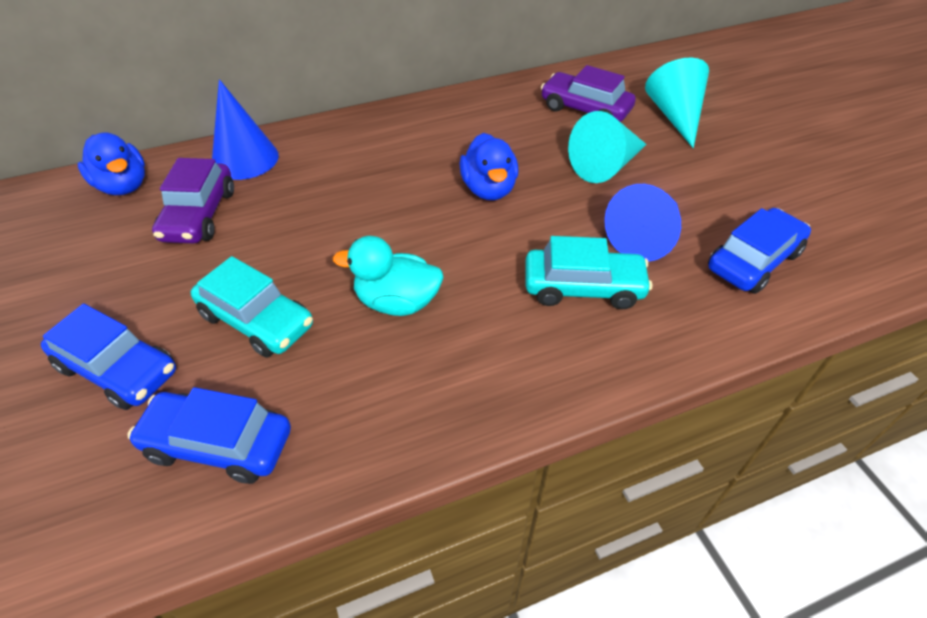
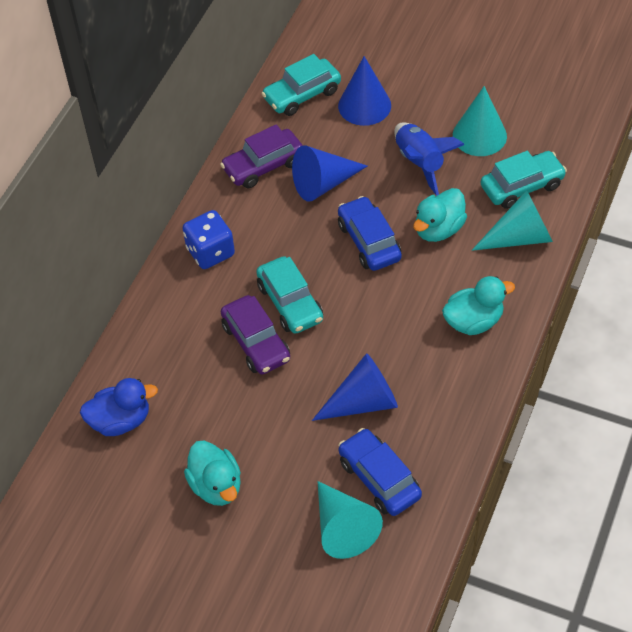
blue car: 3 -> 2
blue cone: 2 -> 3
blue dice: 0 -> 1
blue duck: 2 -> 1
blue rocket: 0 -> 1
turquoise car: 2 -> 3
turquoise cone: 2 -> 3
turquoise duck: 1 -> 3

